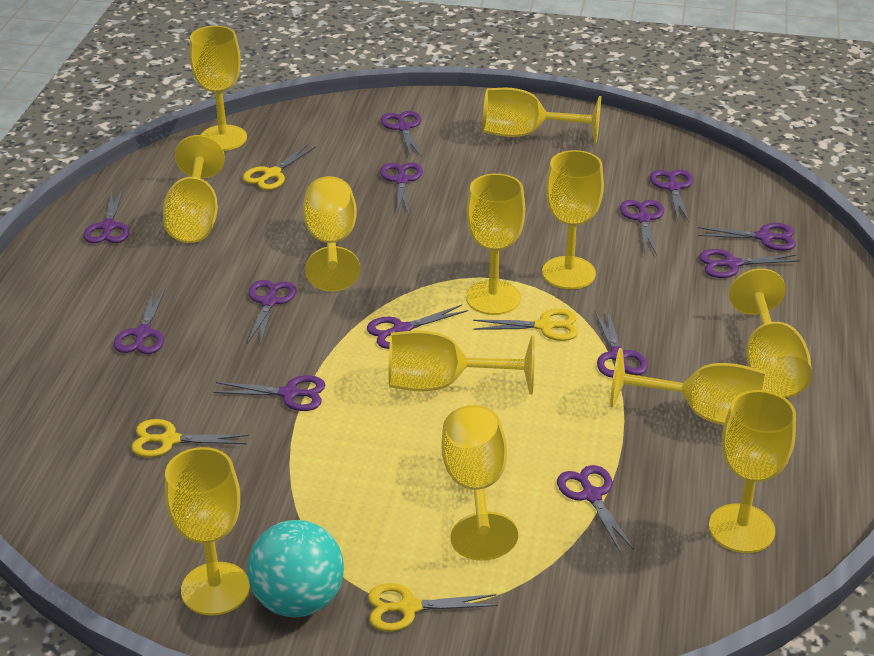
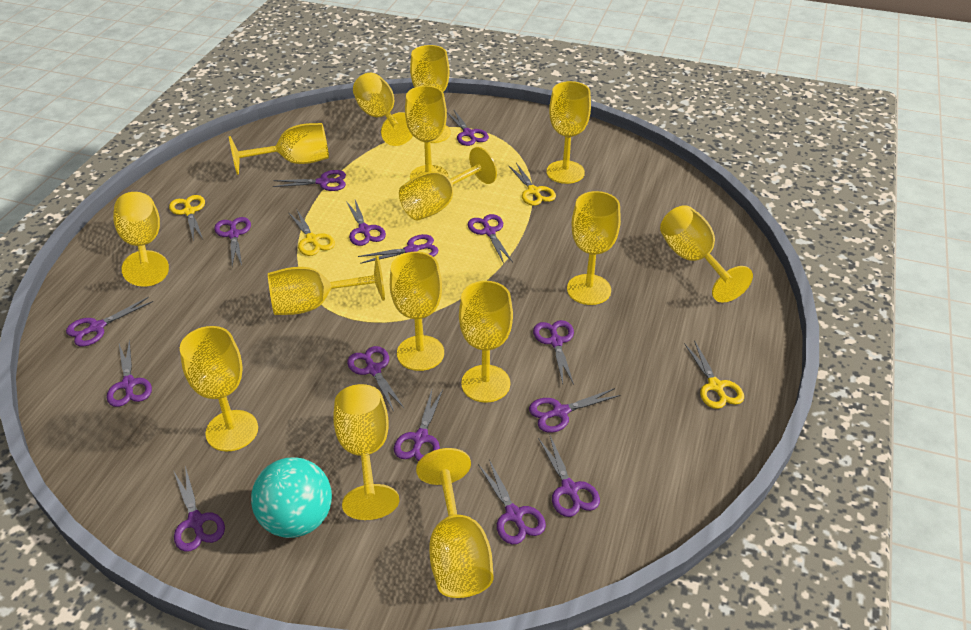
purple scissors: 13 -> 15
yellow goblet: 12 -> 15

